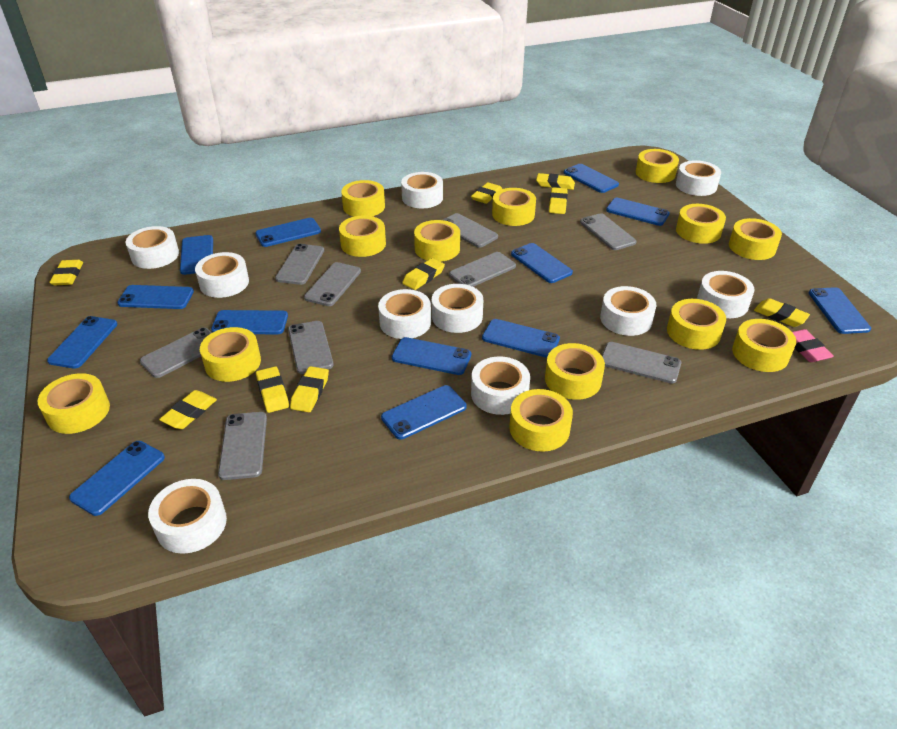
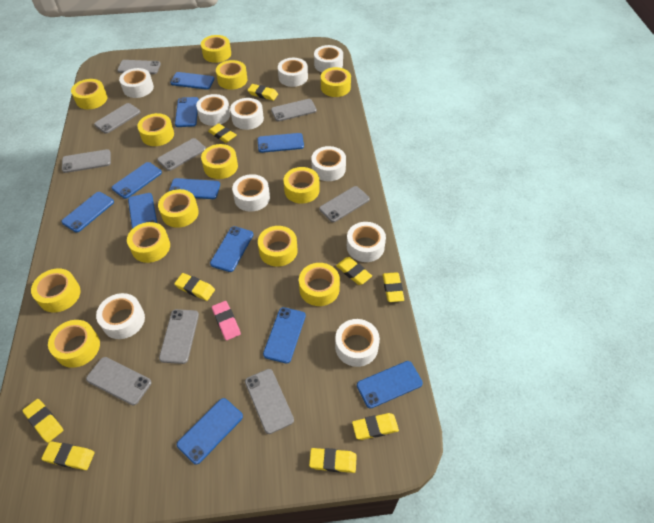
blue phone: 13 -> 11

